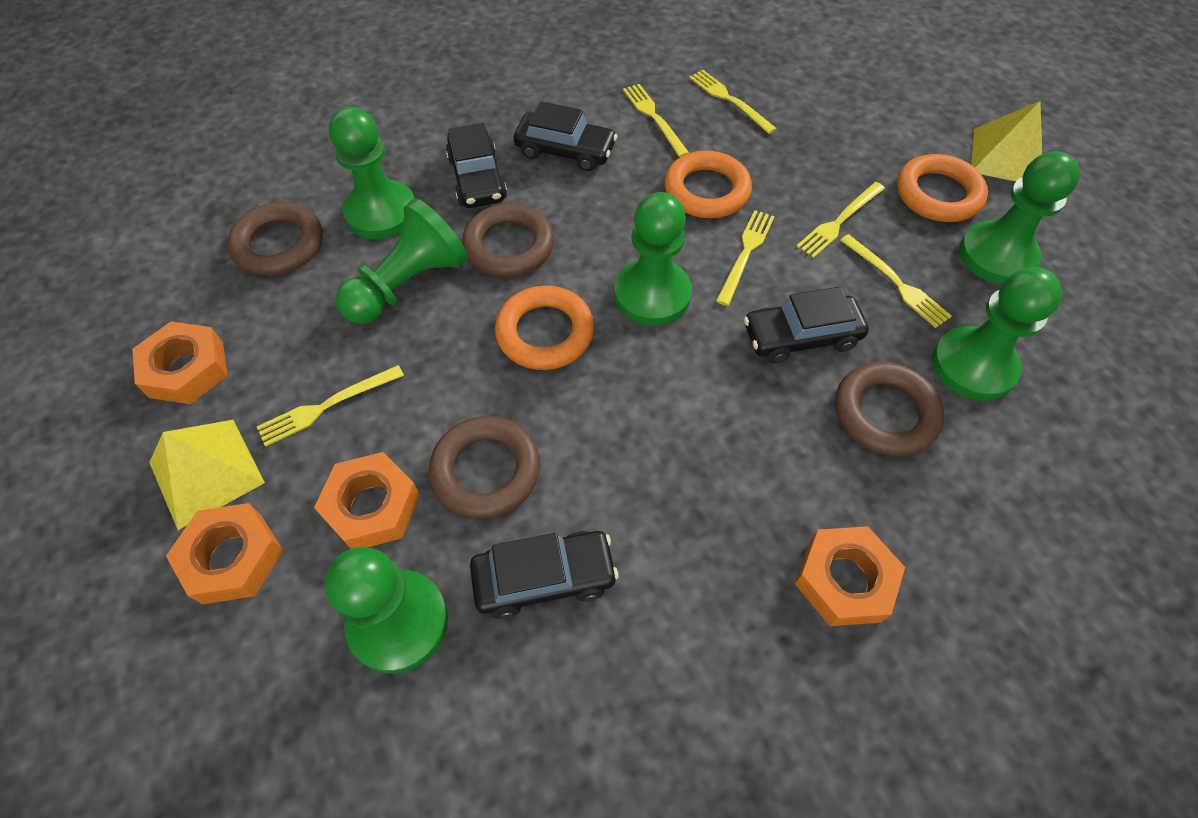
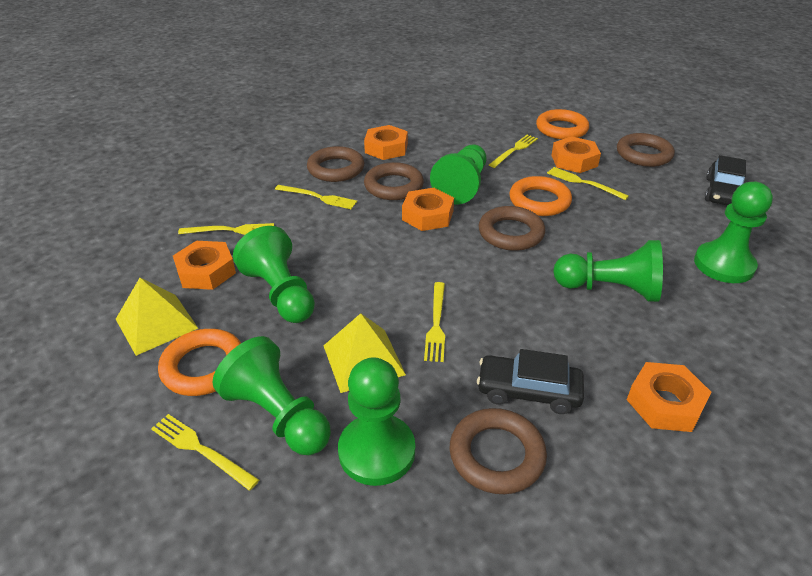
black car: 4 -> 2
brown ring: 4 -> 5
orange nut: 4 -> 5

